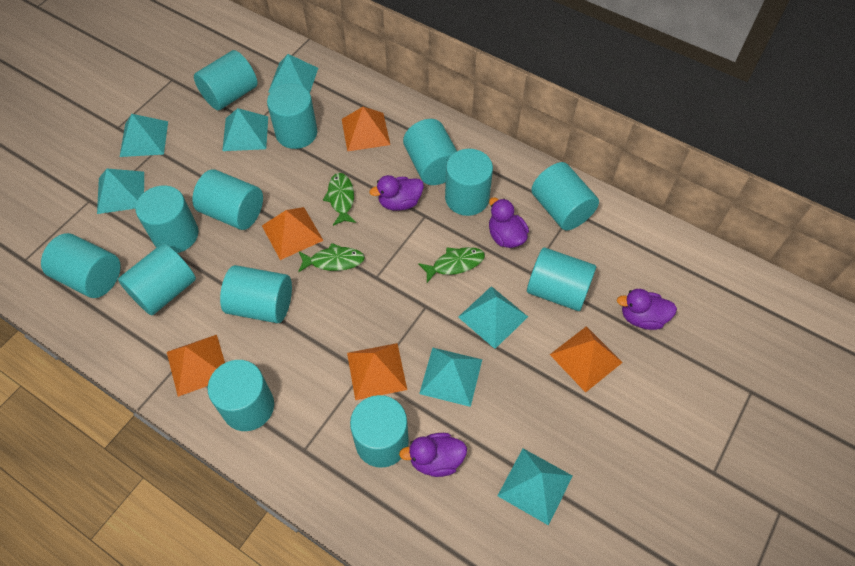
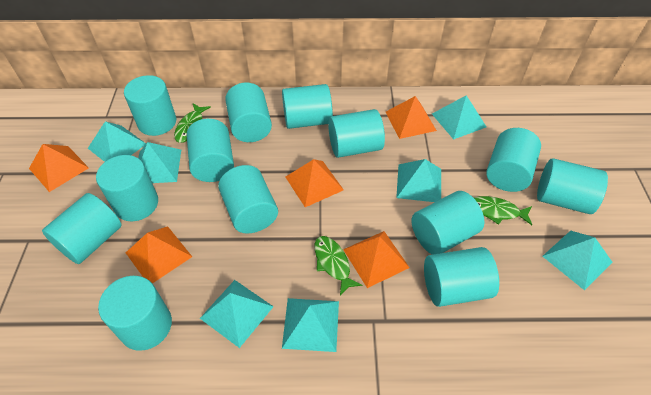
purple duck: 4 -> 0

